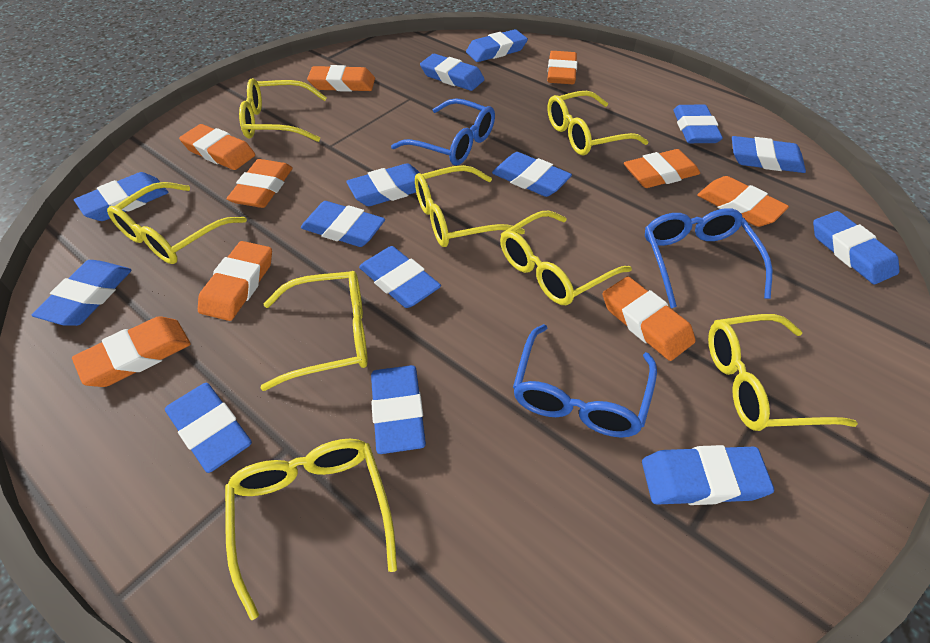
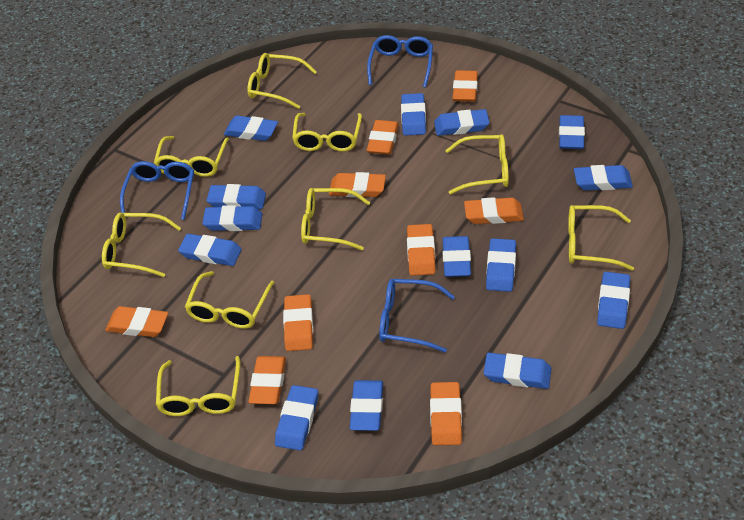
yellow glasses: 8 -> 9

